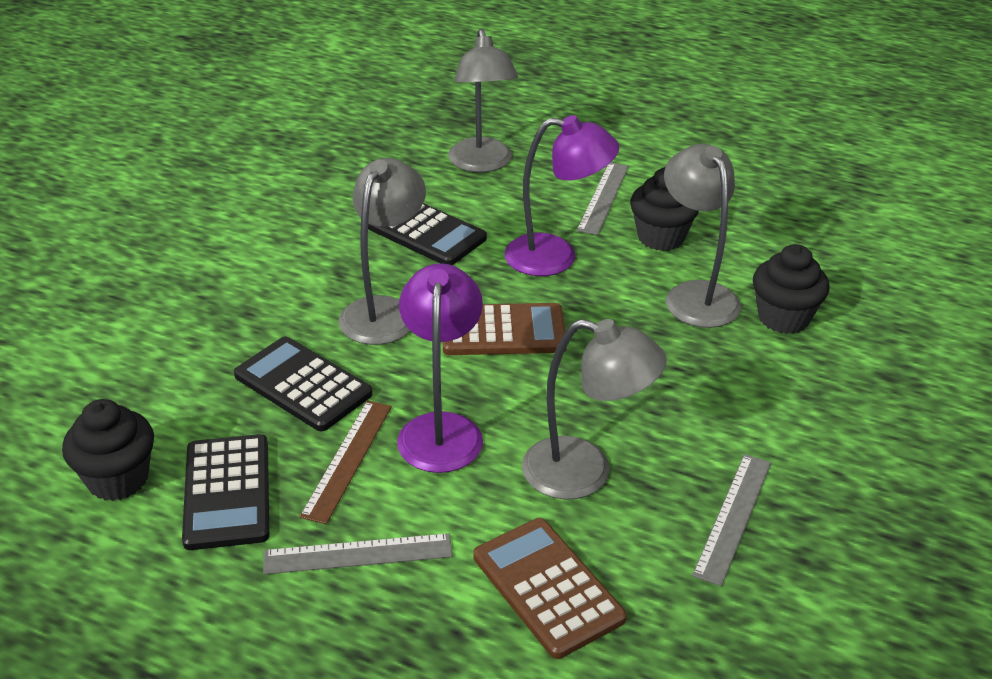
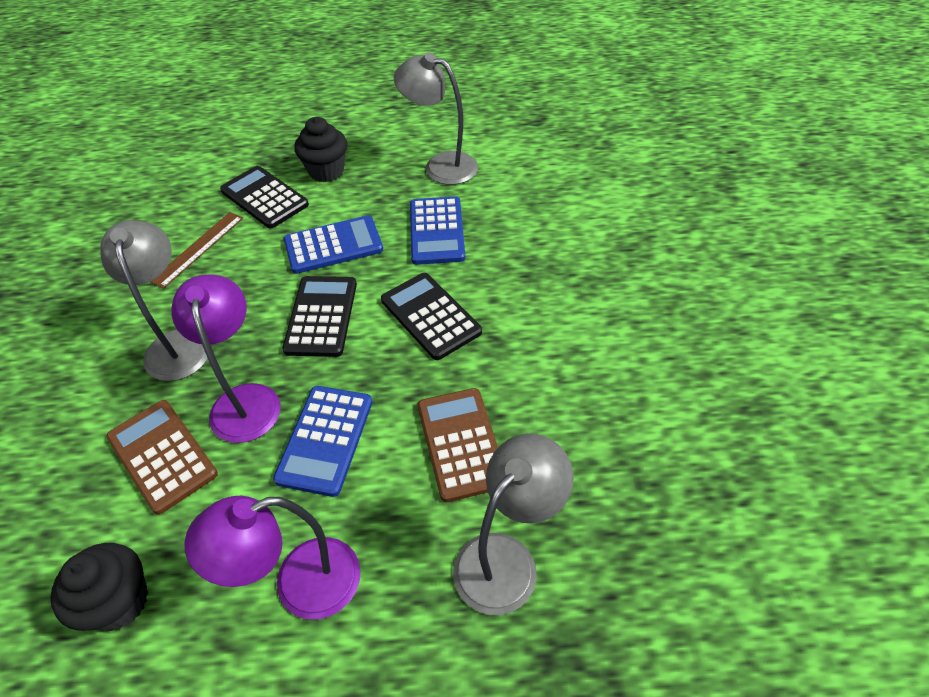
black cupcake: 3 -> 2
blue calculator: 0 -> 3
grey lamp: 4 -> 3
grey ruler: 3 -> 0

